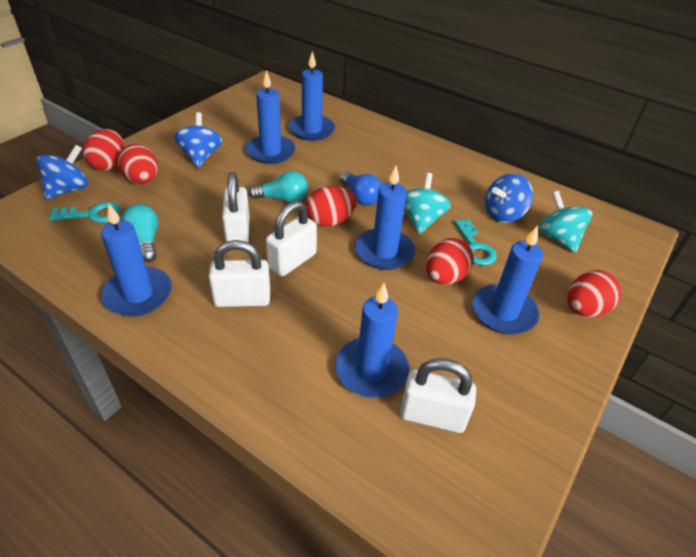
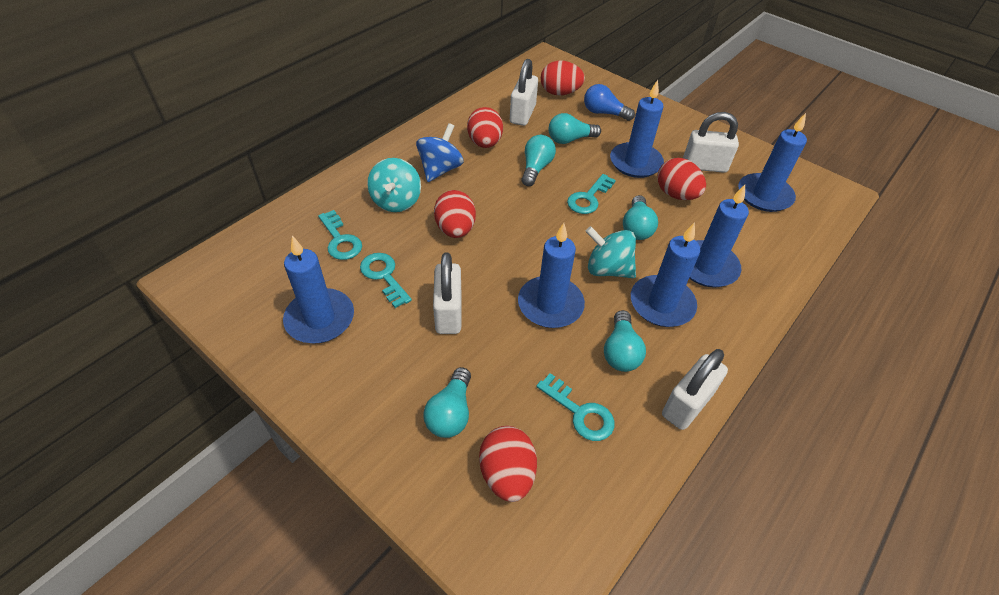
blue spinning top: 3 -> 1
turquoise key: 2 -> 4
turquoise light bulb: 2 -> 5

